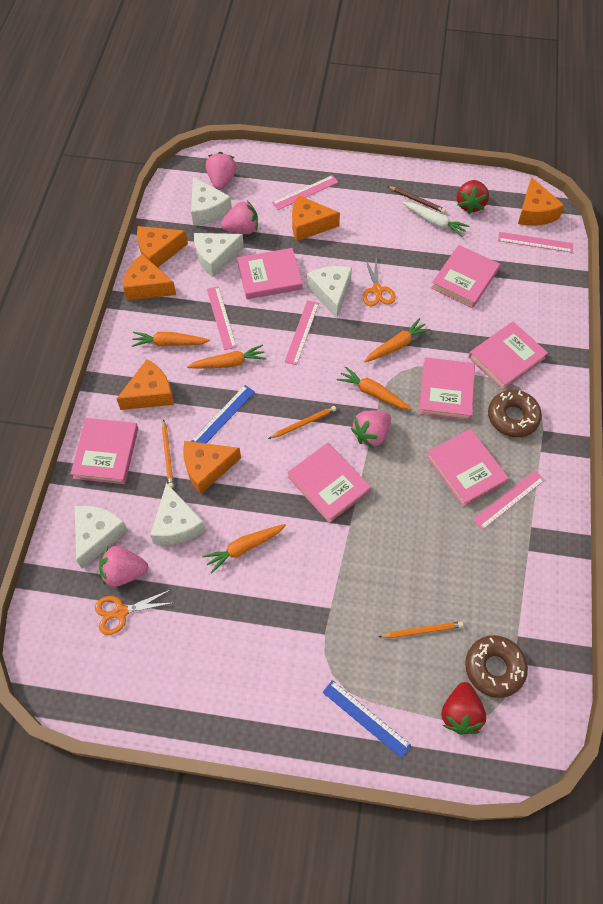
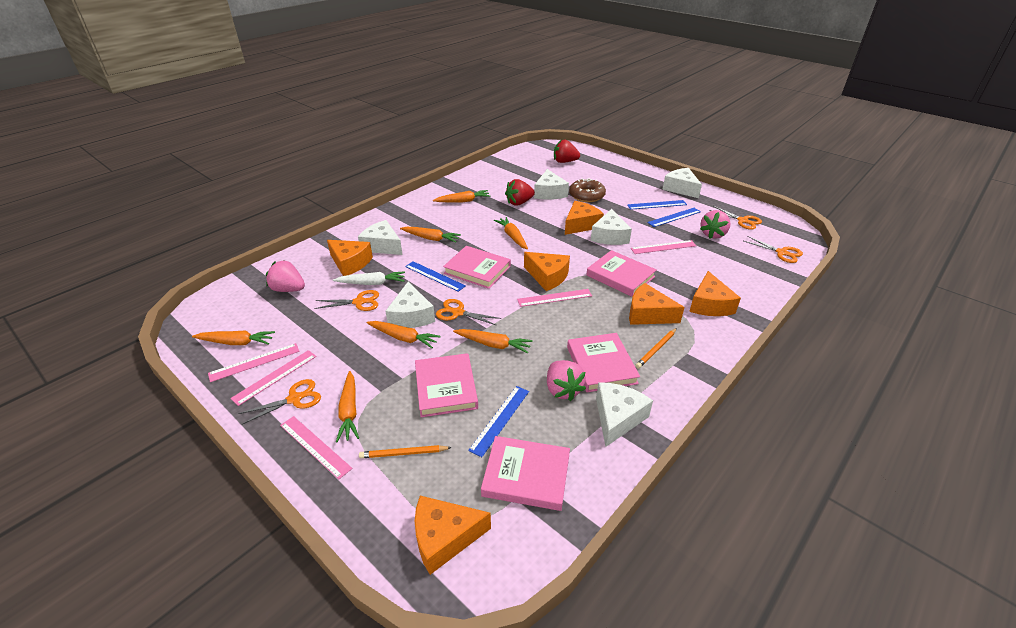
blue ruler: 2 -> 4
brown donut: 2 -> 1
brown pencil: 1 -> 0
orange carrot: 5 -> 7
orange pencil: 3 -> 2
orange scissors: 2 -> 5
pink book: 7 -> 5
pink strawberry: 4 -> 3
white cheese: 5 -> 6

